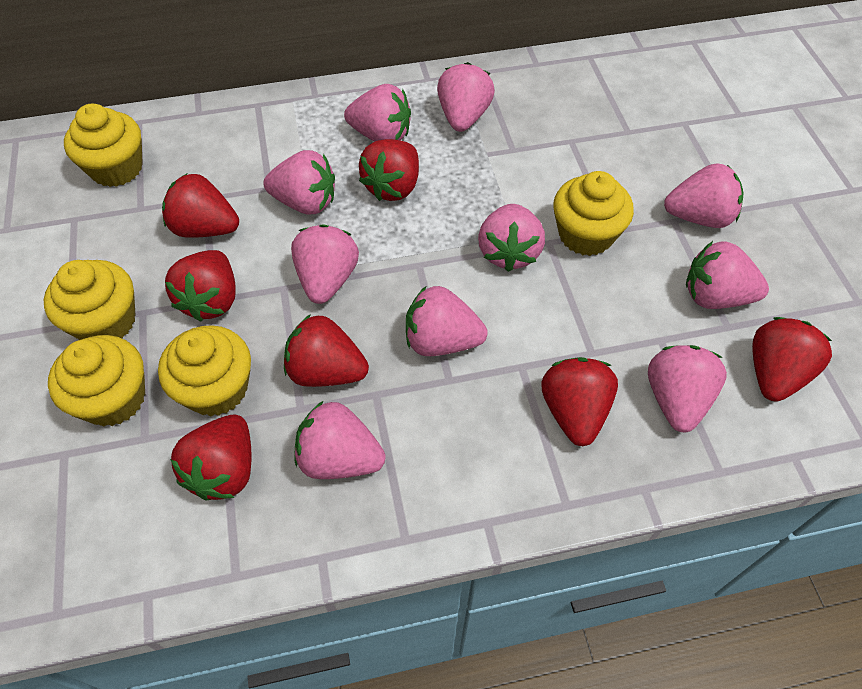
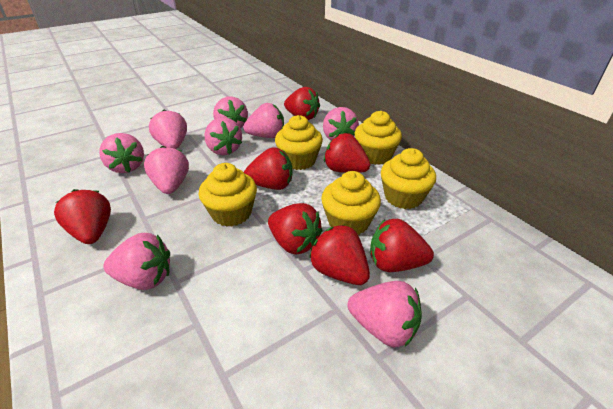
pink strawberry: 10 -> 9

